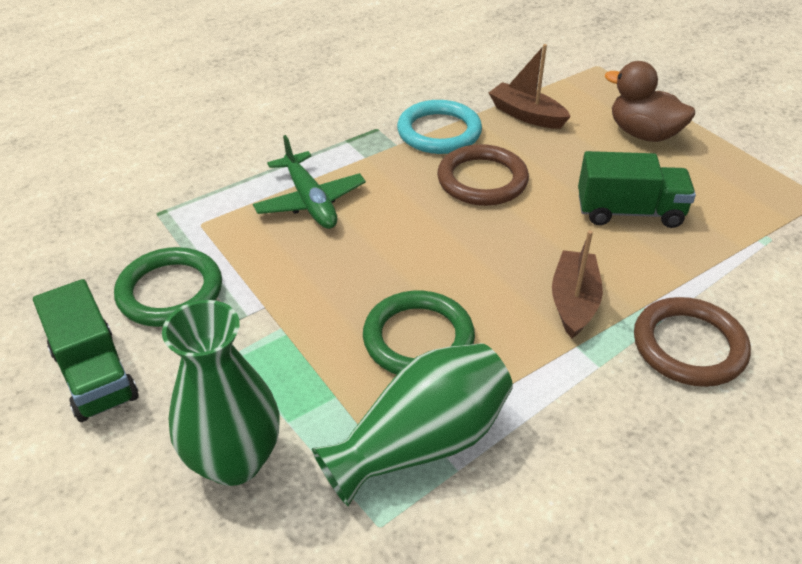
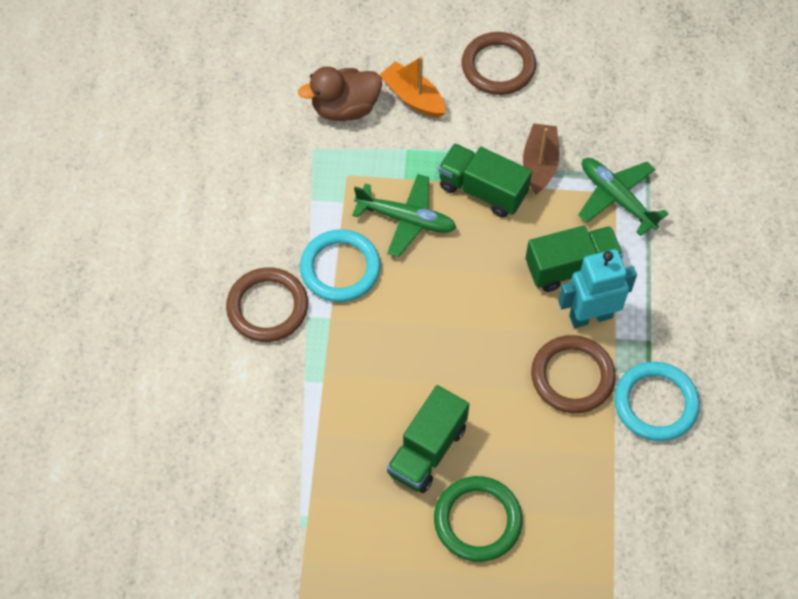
brown boat: 2 -> 1
brown ring: 2 -> 3
green plane: 1 -> 2
green ring: 2 -> 1
green truck: 2 -> 3
green vase: 2 -> 0
orange boat: 0 -> 1
turquoise ring: 1 -> 2
turquoise robot: 0 -> 1

